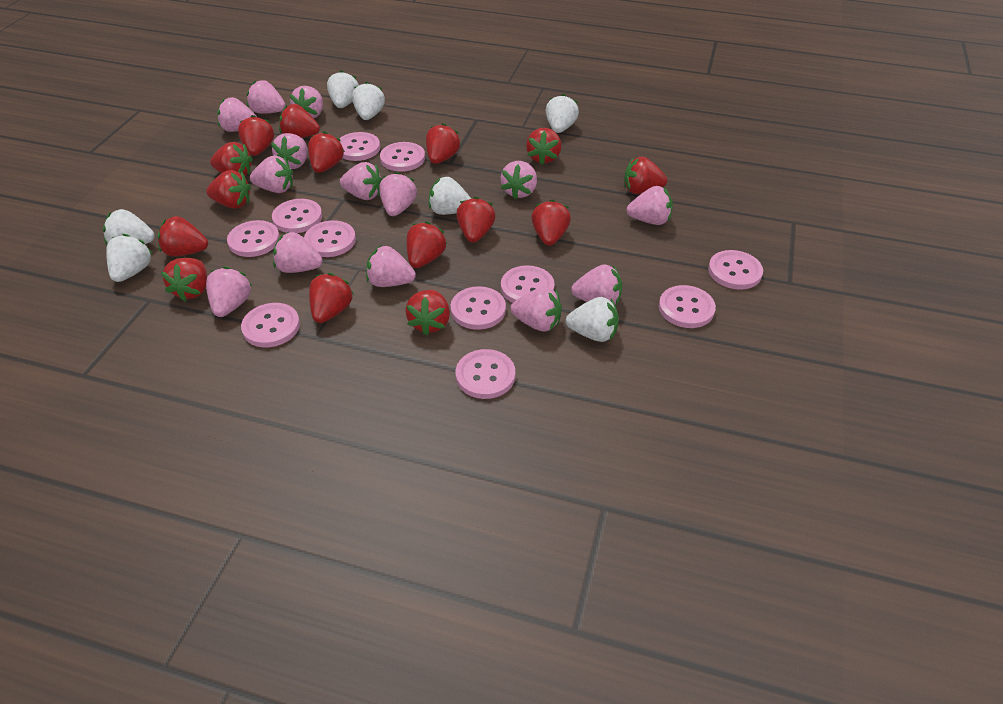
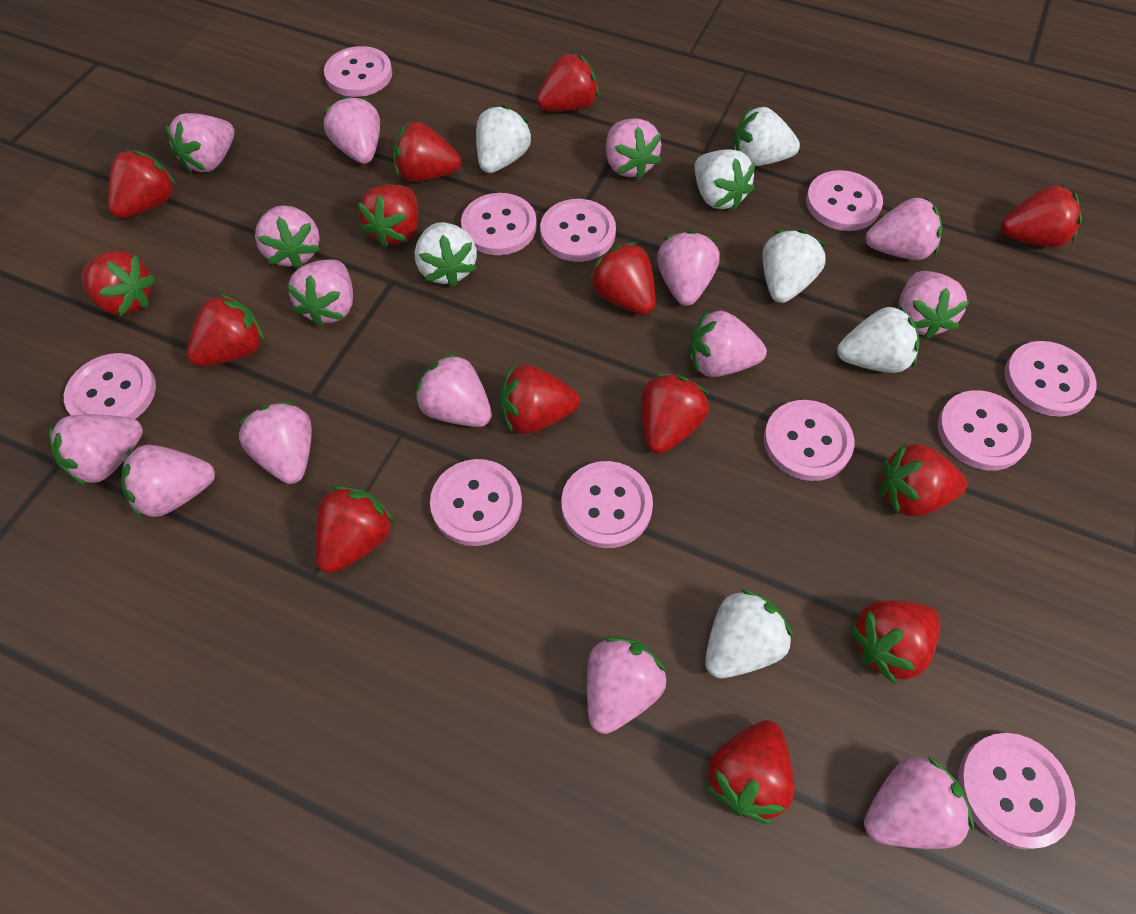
pink strawberry: 14 -> 15
red strawberry: 15 -> 14

